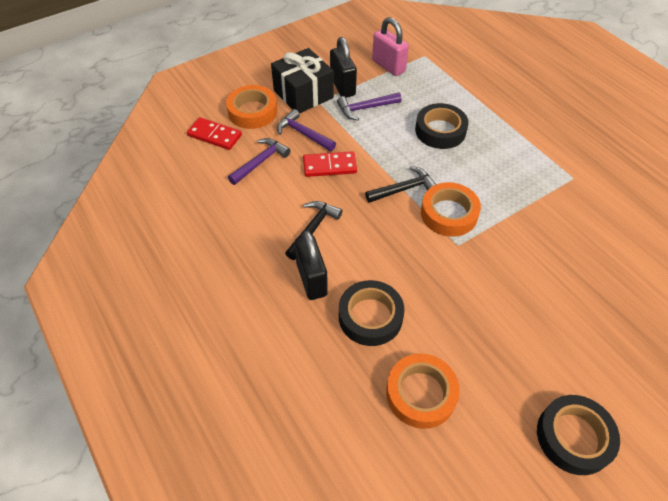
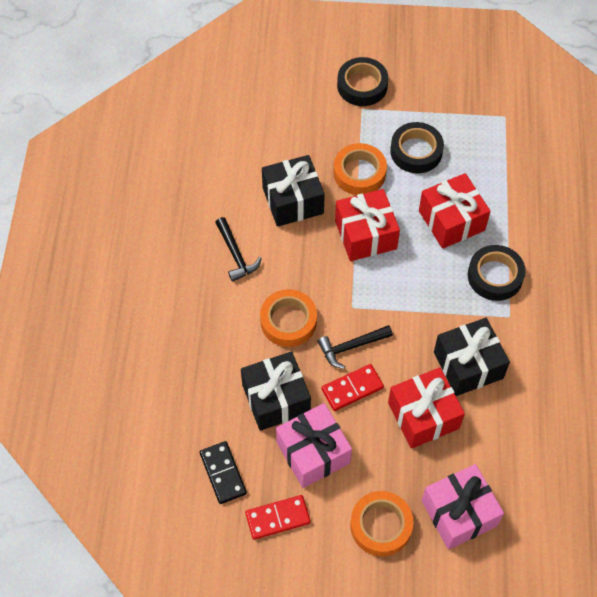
black domino: 0 -> 1
black gift: 1 -> 3
black padlock: 2 -> 0
pink gift: 0 -> 2
pink padlock: 1 -> 0
purple hammer: 3 -> 0
red gift: 0 -> 3

